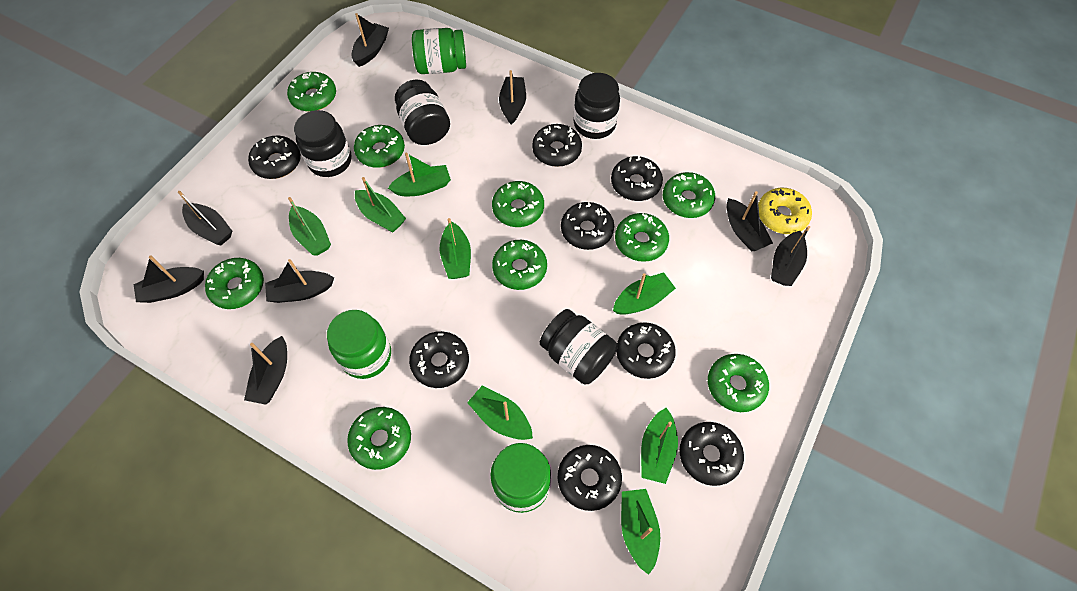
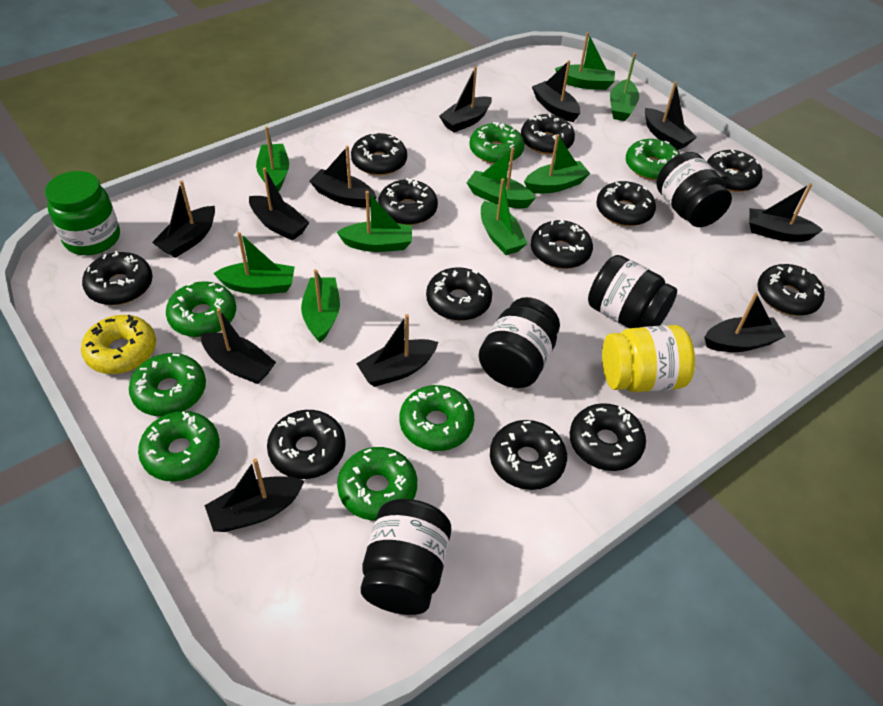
black boat: 8 -> 11
black donut: 8 -> 12
green boat: 8 -> 9
green donut: 9 -> 7
green jar: 3 -> 1
yellow jar: 0 -> 1

